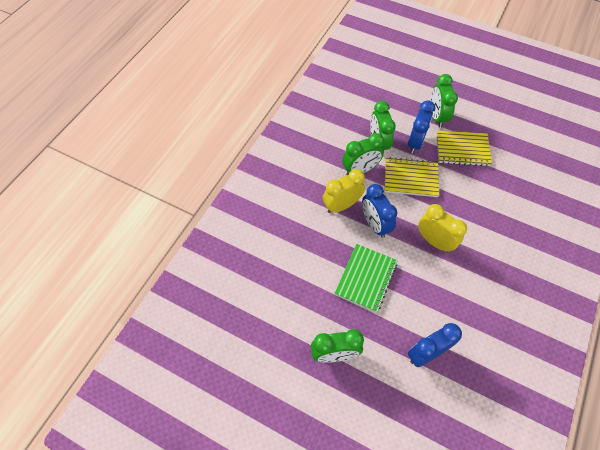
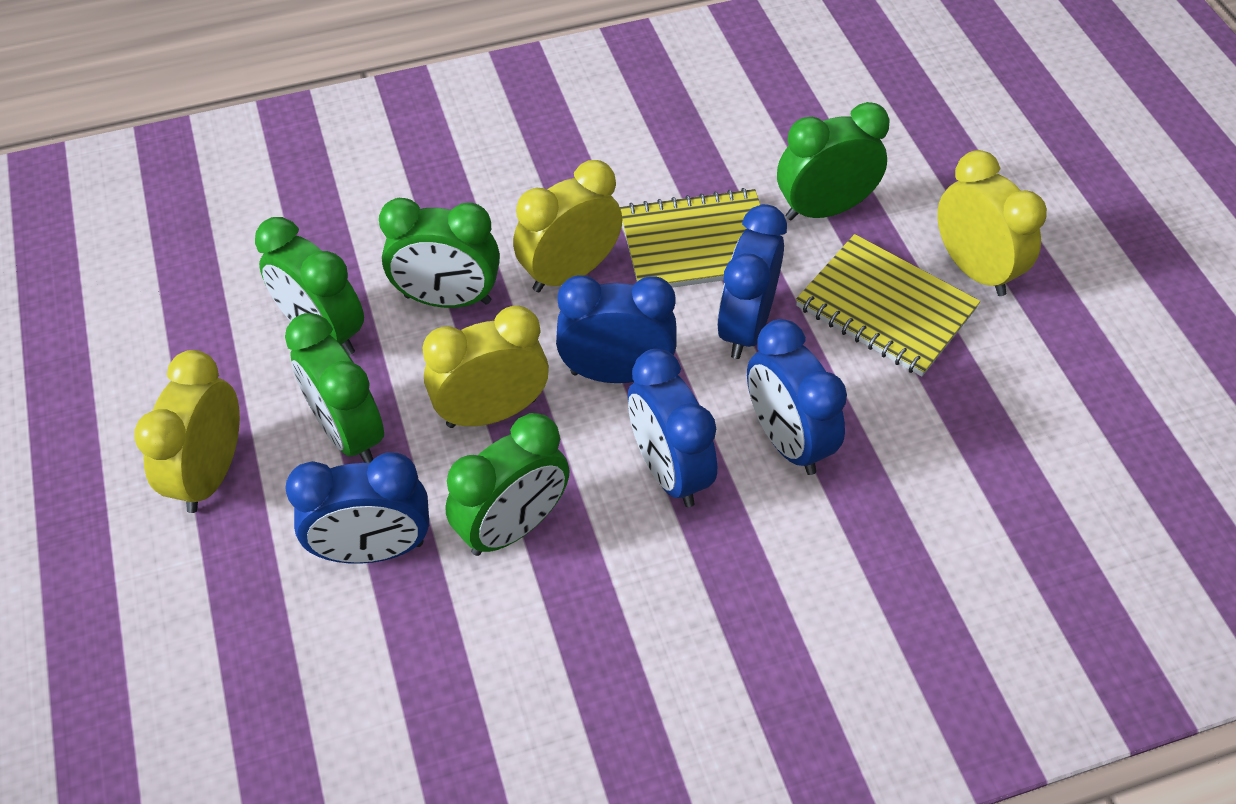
blue clock: 3 -> 5
green clock: 4 -> 5
green notebook: 1 -> 0
yellow clock: 2 -> 4

